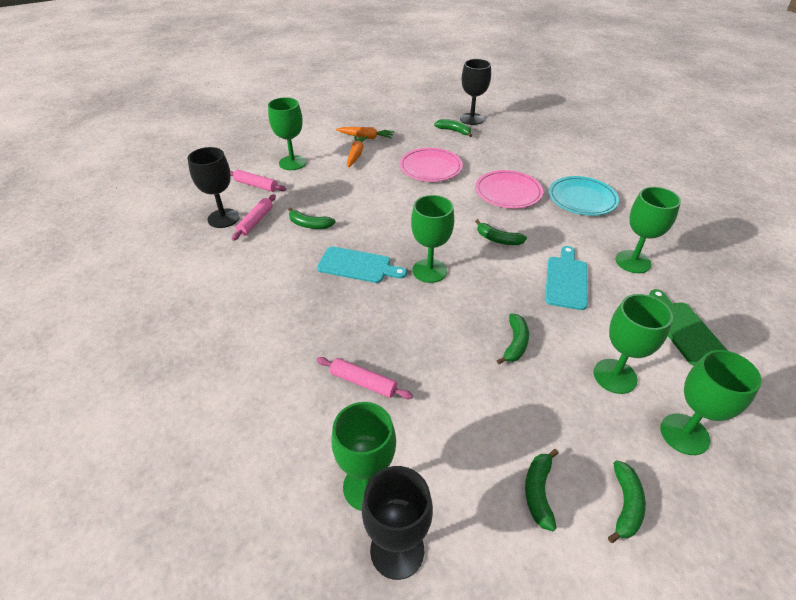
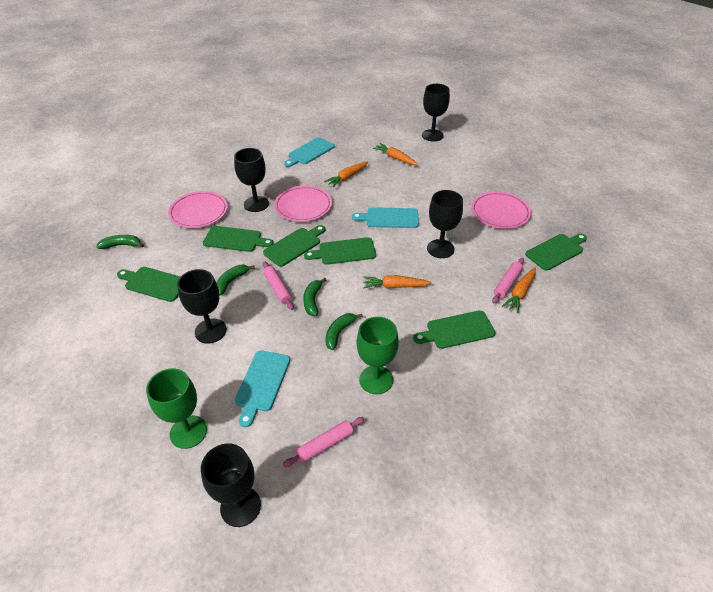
black goblet: 3 -> 5
green banana: 6 -> 4
green cutting board: 1 -> 6
green goblet: 6 -> 2
orange carrot: 2 -> 4
pink plate: 2 -> 3
turquoise cutting board: 2 -> 3
turquoise plate: 1 -> 0

